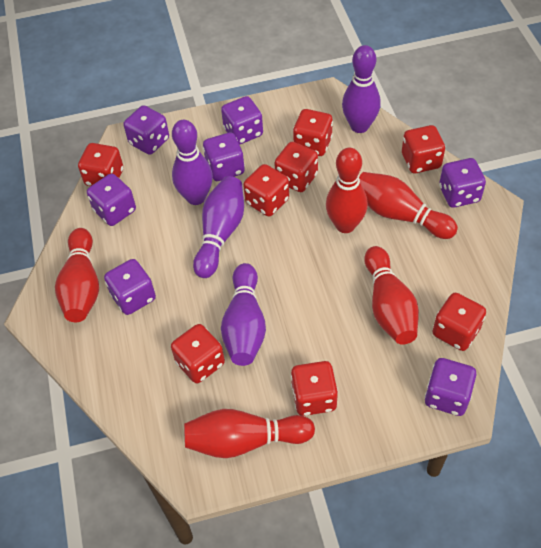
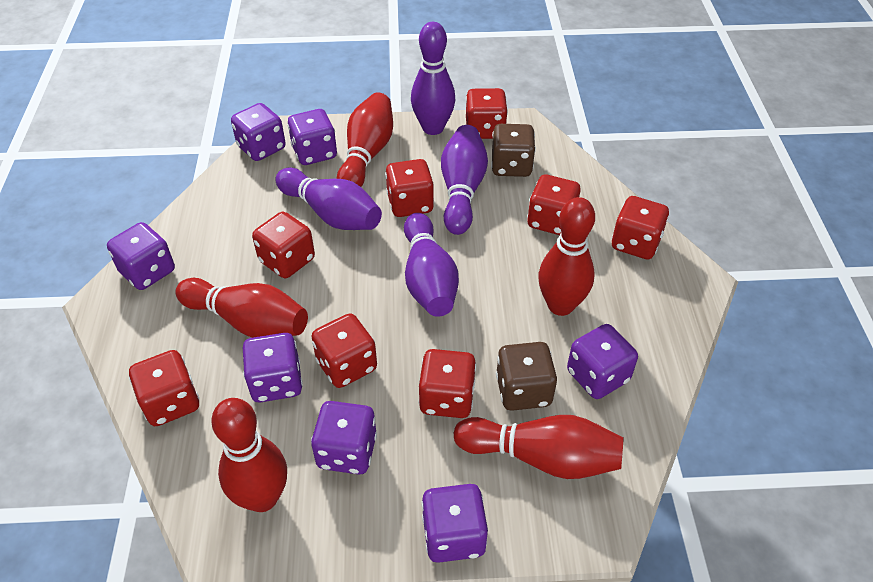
brown dice: 0 -> 2

